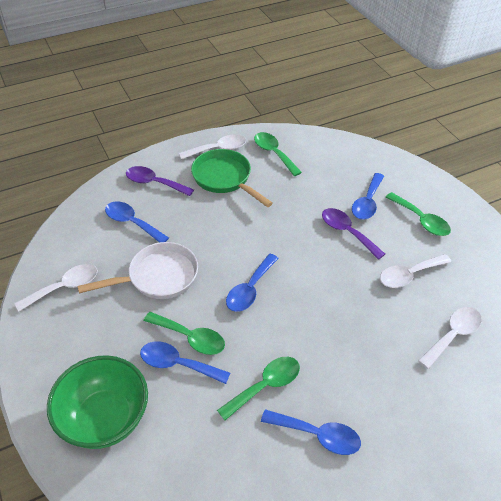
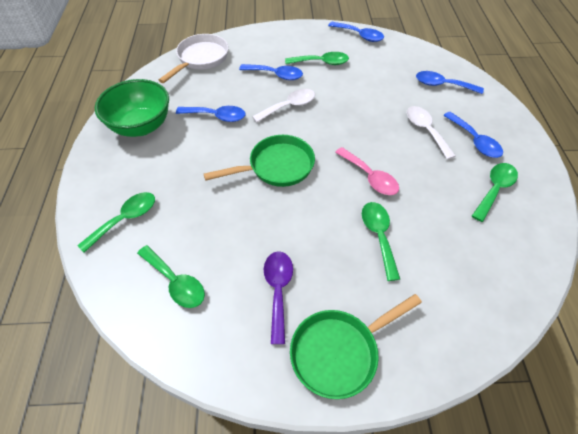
green pan: 1 -> 2
green spoon: 4 -> 5
pink spoon: 0 -> 1
purple spoon: 2 -> 1
white spoon: 4 -> 2

